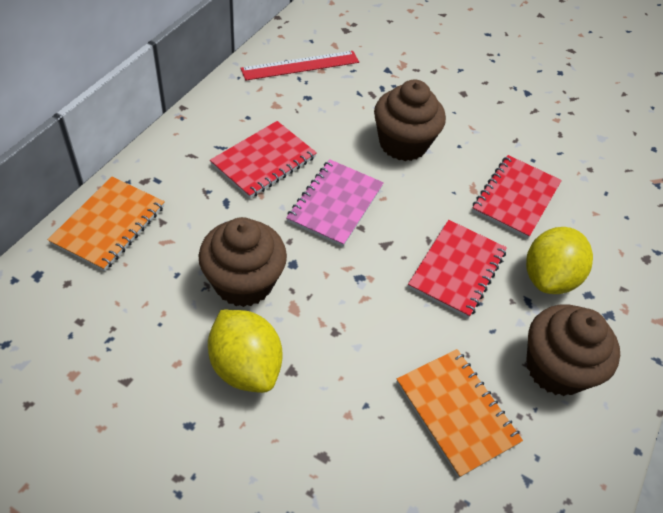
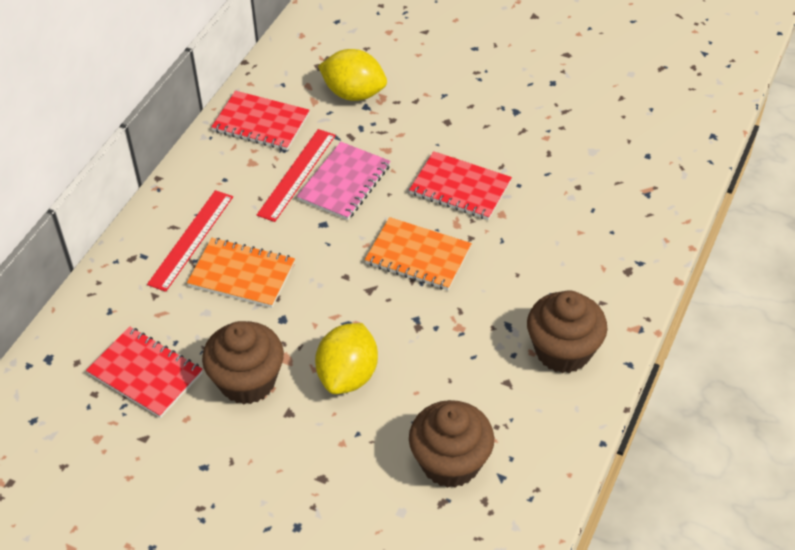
red ruler: 1 -> 2

